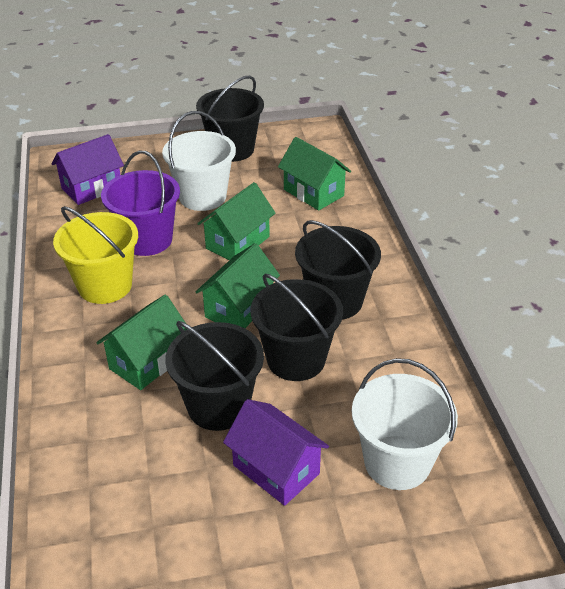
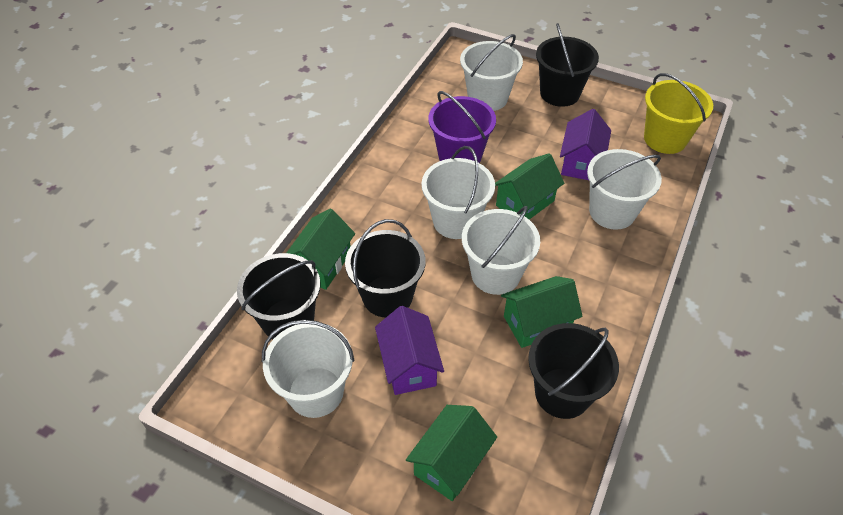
white bucket: 2 -> 5

